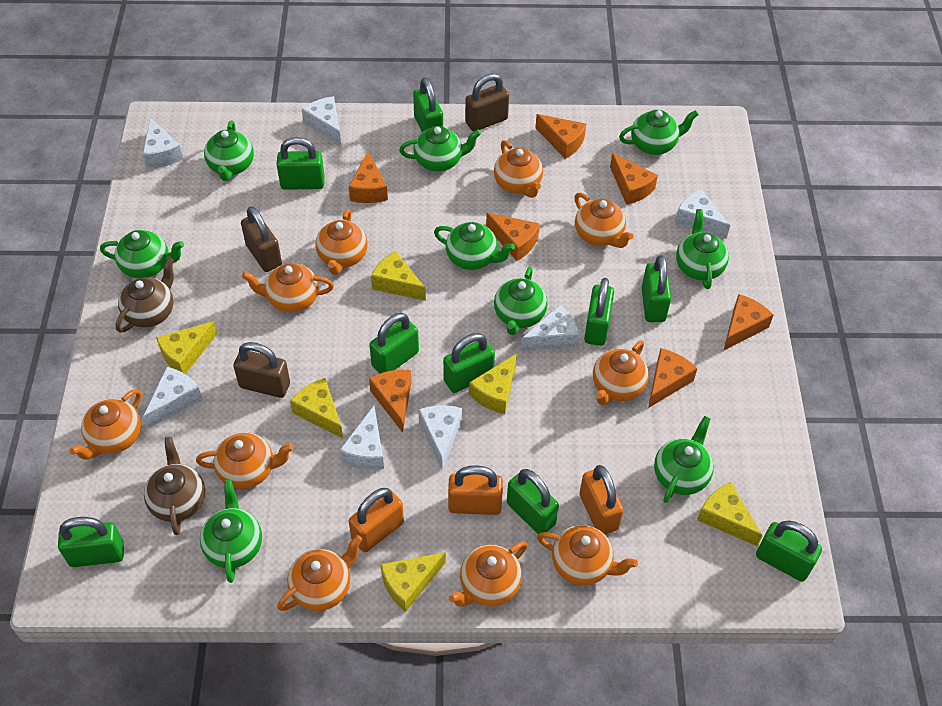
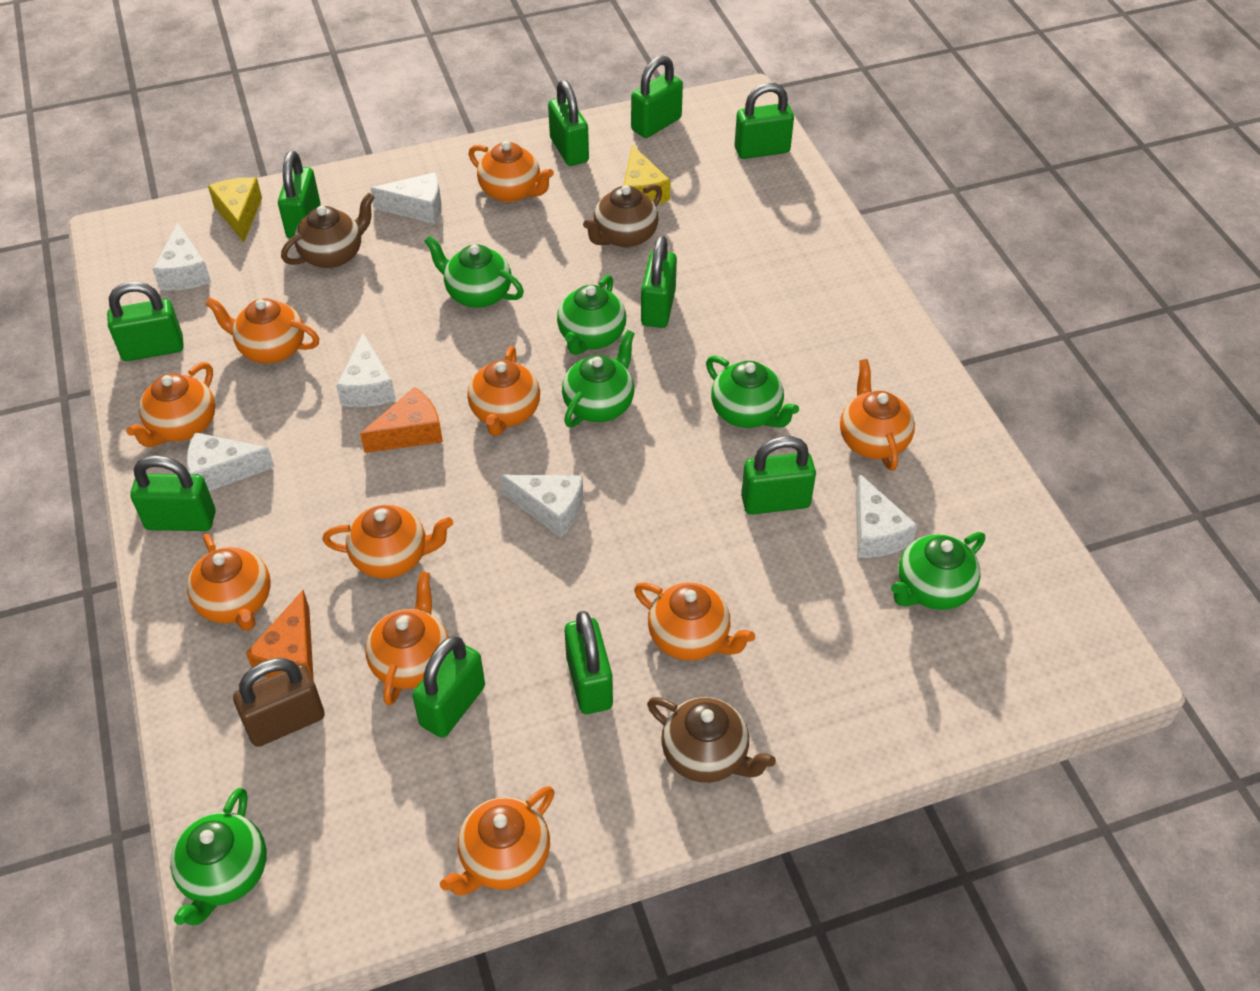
brown padlock: 3 -> 1
brown teapot: 2 -> 3
green padlock: 9 -> 10
green teapot: 9 -> 6
orange cheese: 7 -> 2
orange padlock: 3 -> 0
white cheese: 7 -> 6
yellow cheese: 6 -> 2

